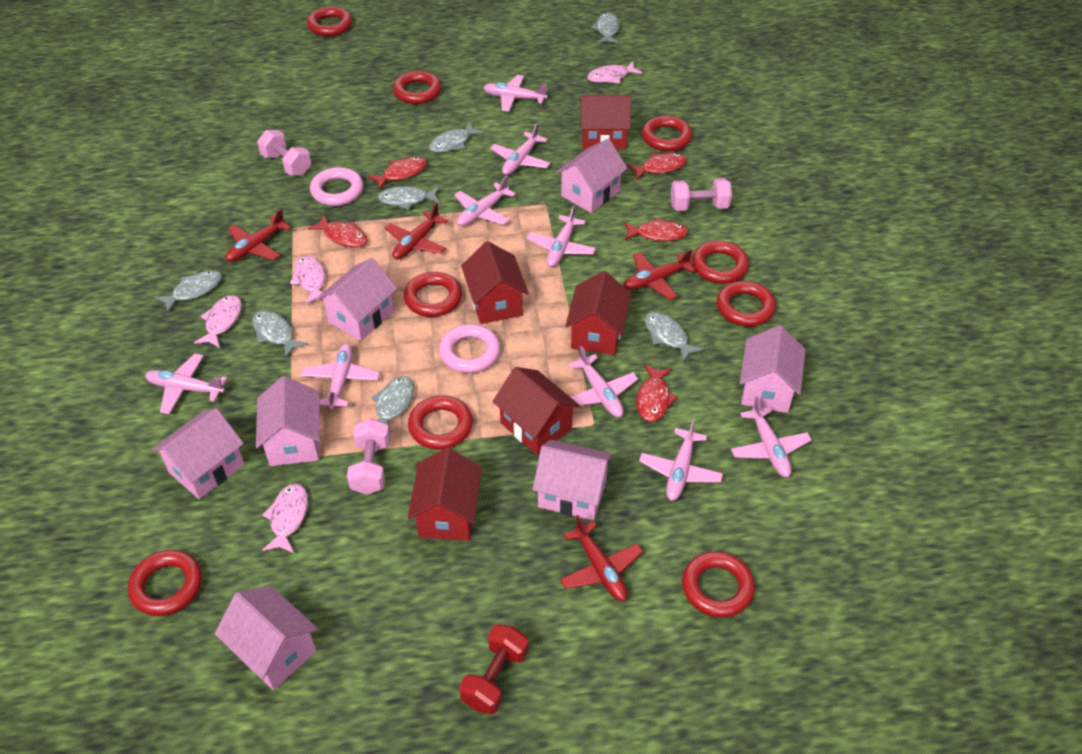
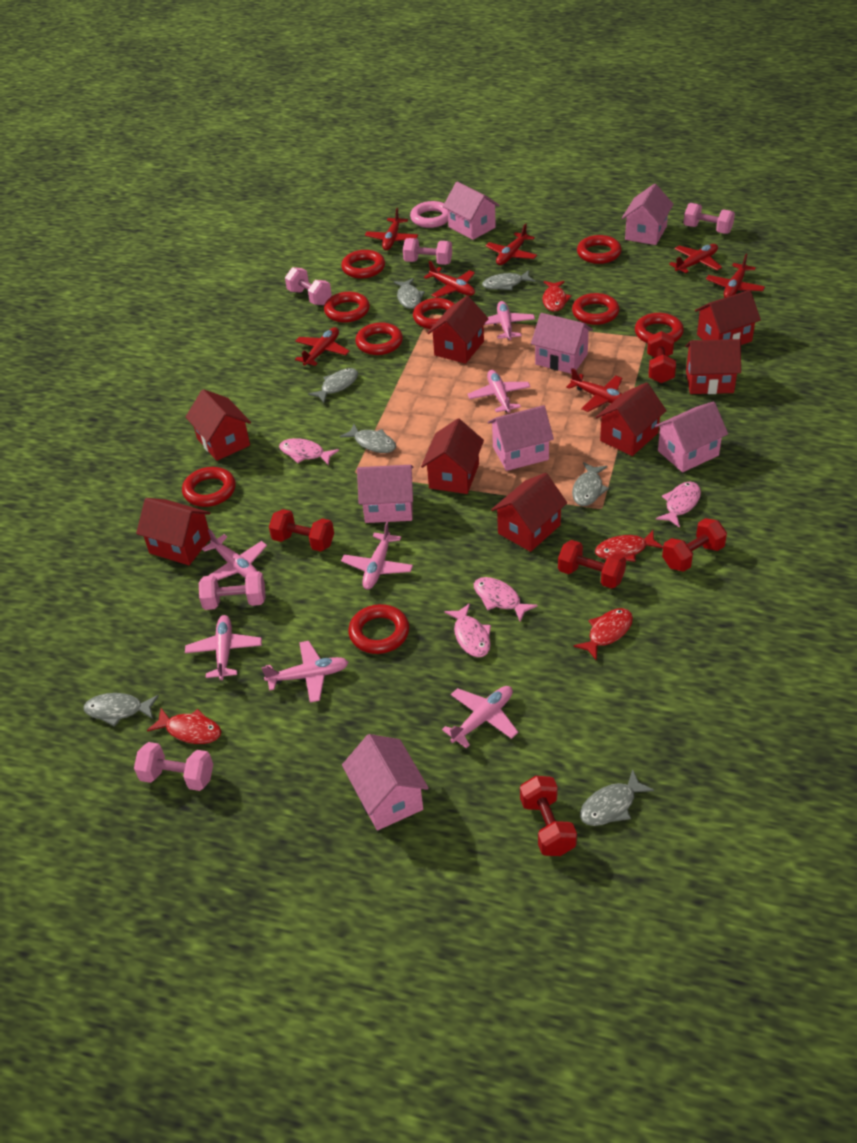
pink dumbbell: 3 -> 5
pink plane: 9 -> 7
pink ring: 2 -> 1
red dumbbell: 1 -> 5
red fish: 5 -> 4
red house: 5 -> 8
red plane: 4 -> 7

